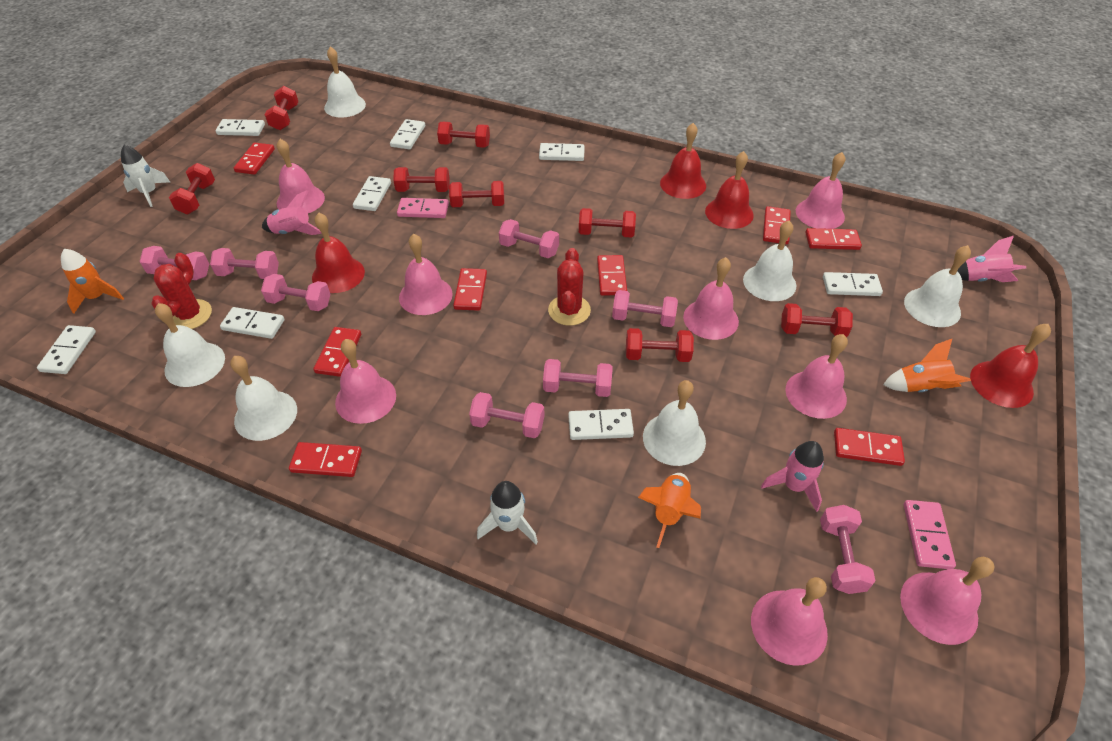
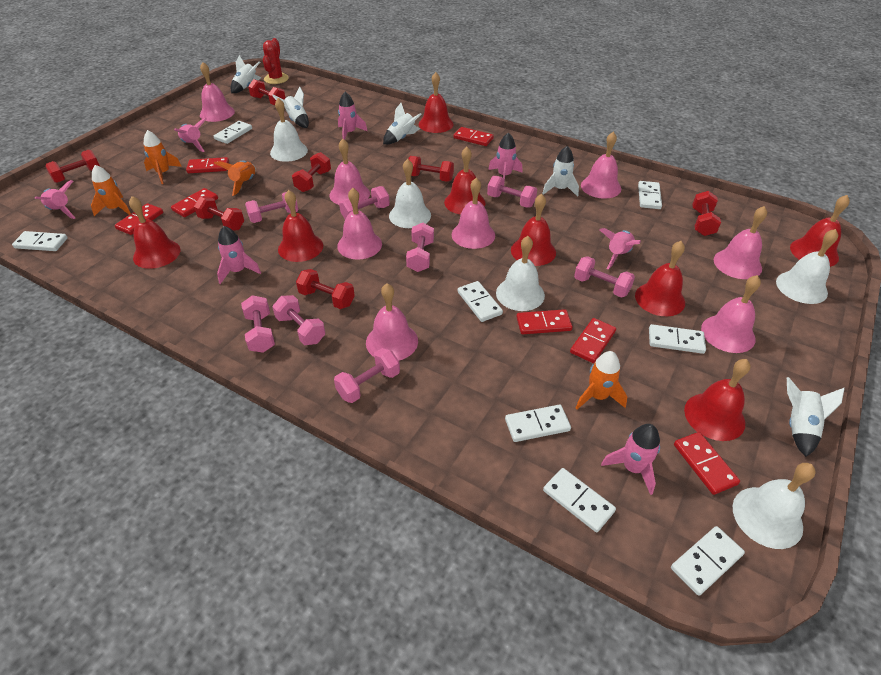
orange rocket: 3 -> 4
pink domino: 2 -> 0
pink rocket: 3 -> 7
red bell: 4 -> 8
red cactus: 2 -> 1
red domino: 8 -> 7
red dumbbell: 8 -> 7
white bell: 6 -> 5
white rocket: 2 -> 5

